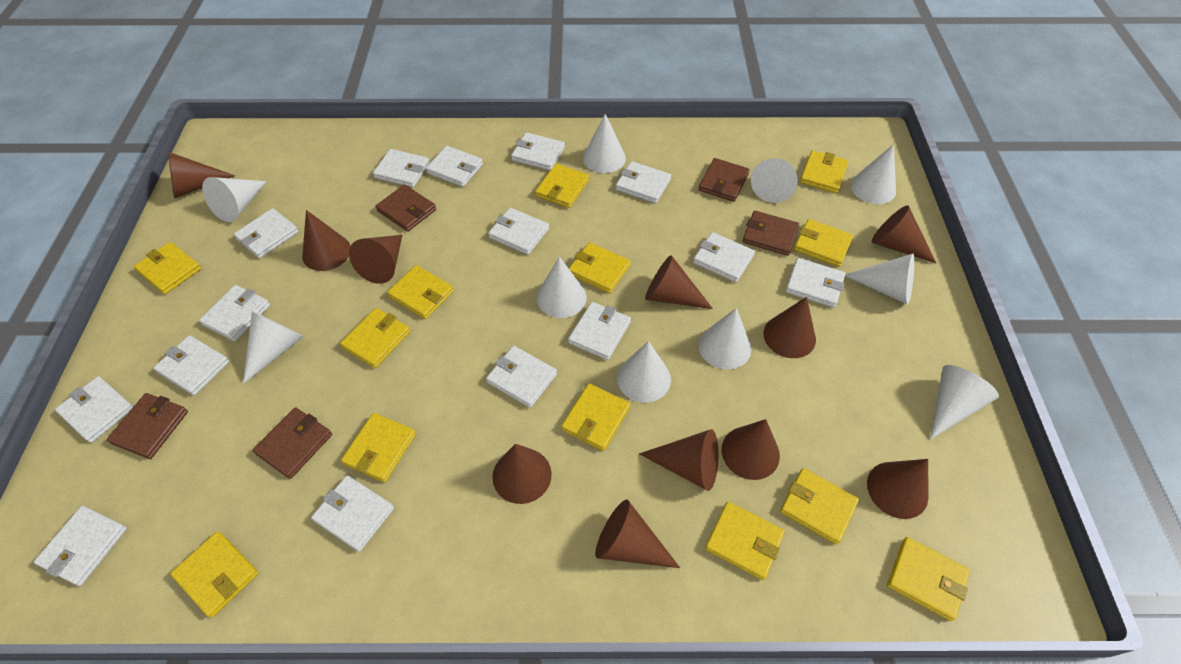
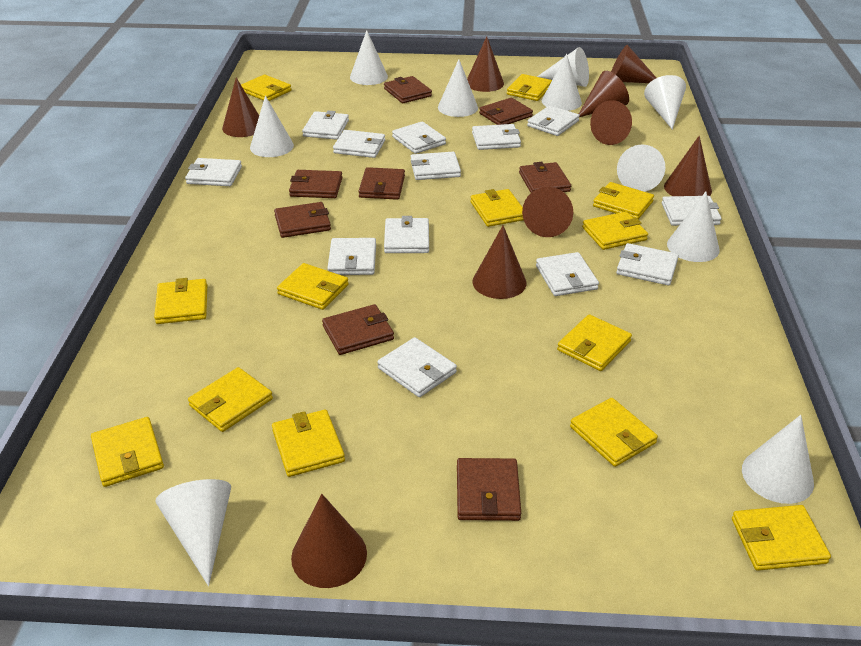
brown cone: 11 -> 9
brown wallet: 5 -> 8
white wallet: 15 -> 13

